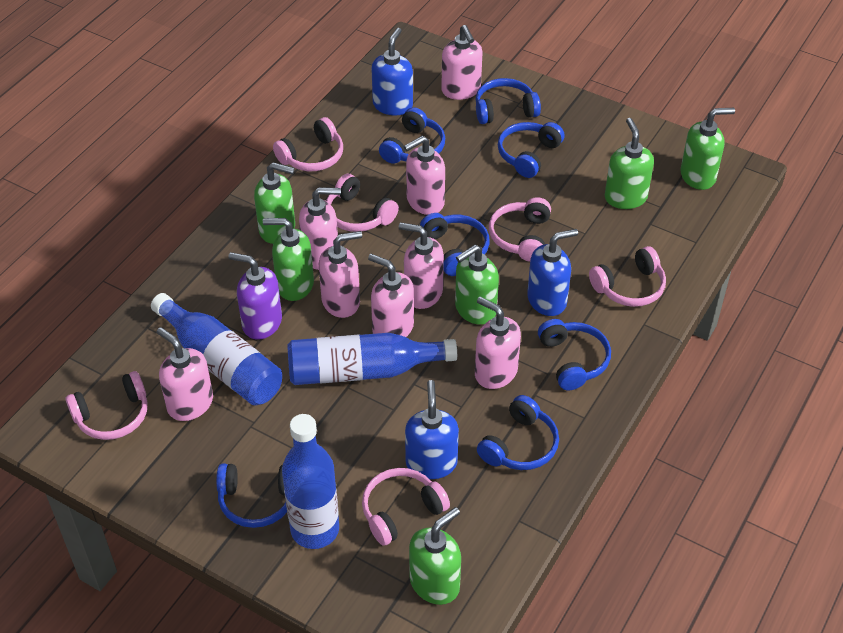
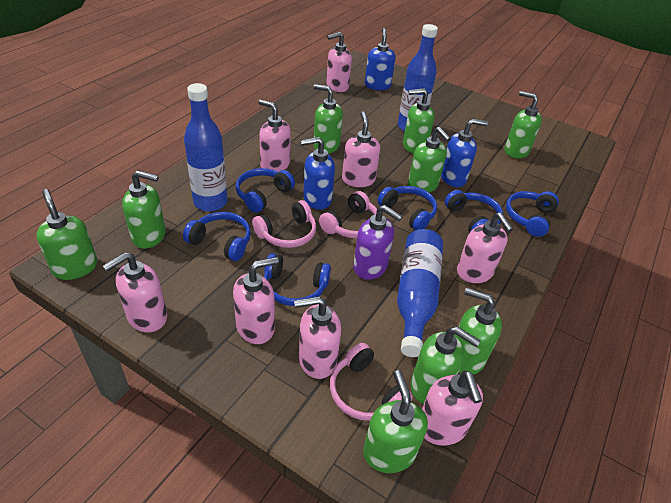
blue headphones: 7 -> 6
green soap dispenser: 6 -> 9
pink headphones: 6 -> 3

